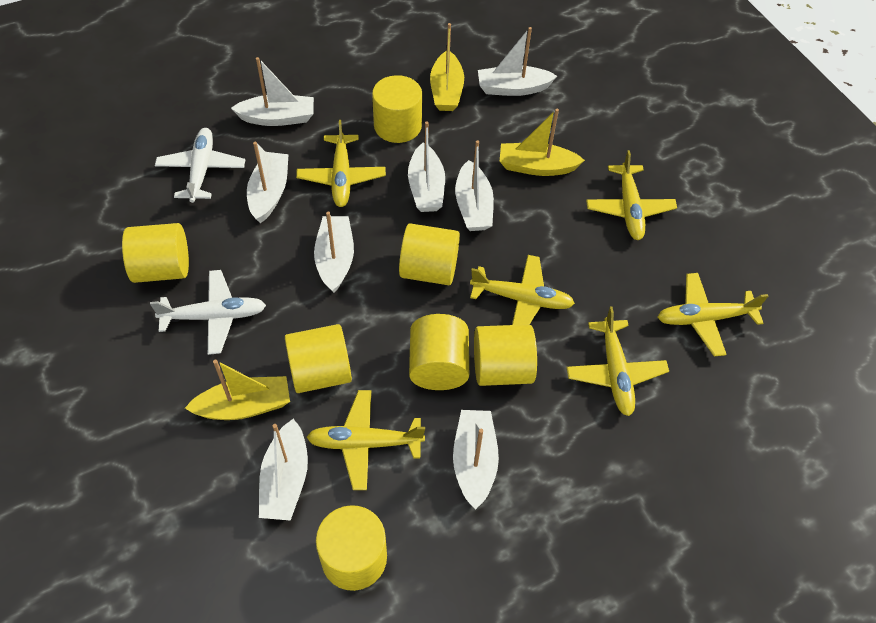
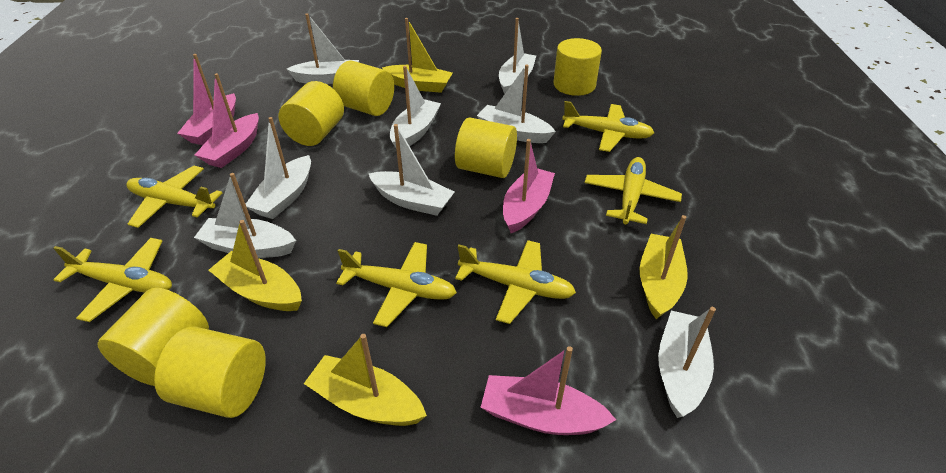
pink boat: 0 -> 4
white plane: 2 -> 0
yellow boat: 3 -> 4
yellow cylinder: 7 -> 6

